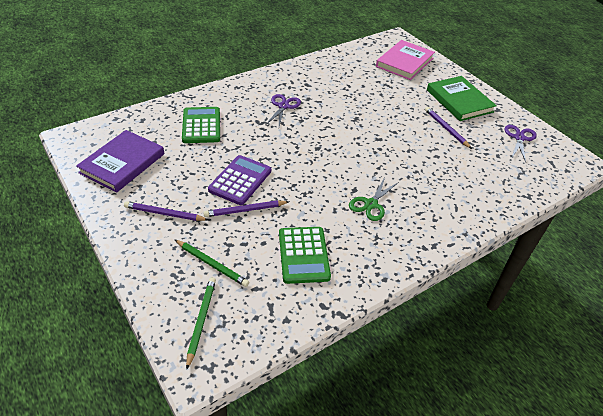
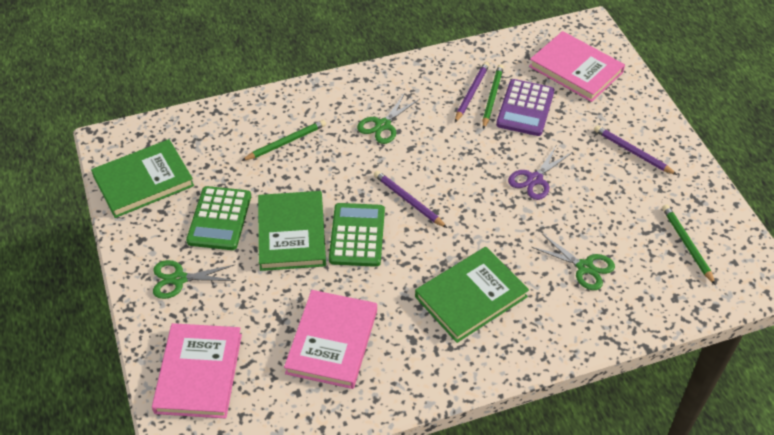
green book: 1 -> 3
green pencil: 2 -> 3
green scissors: 1 -> 3
pink book: 1 -> 3
purple book: 1 -> 0
purple scissors: 2 -> 1

